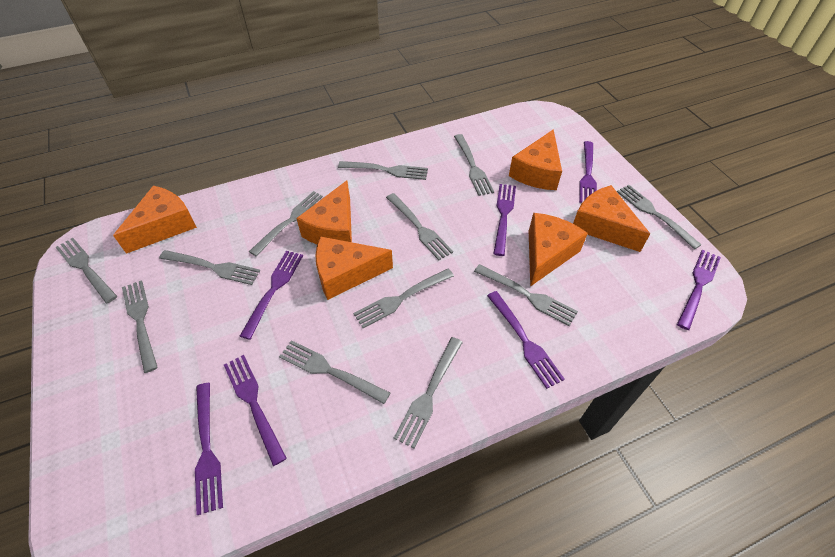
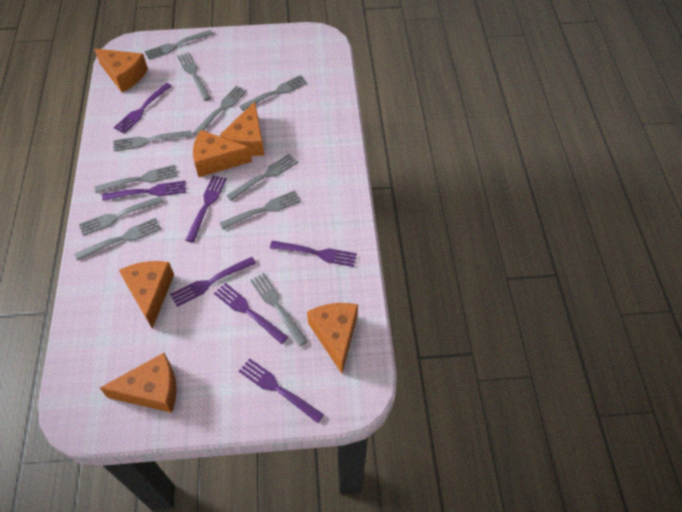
grey fork: 12 -> 11

